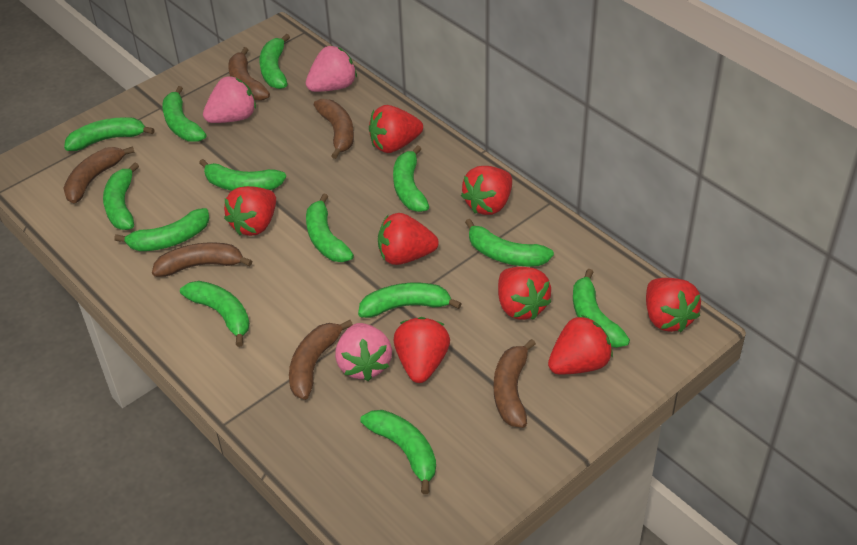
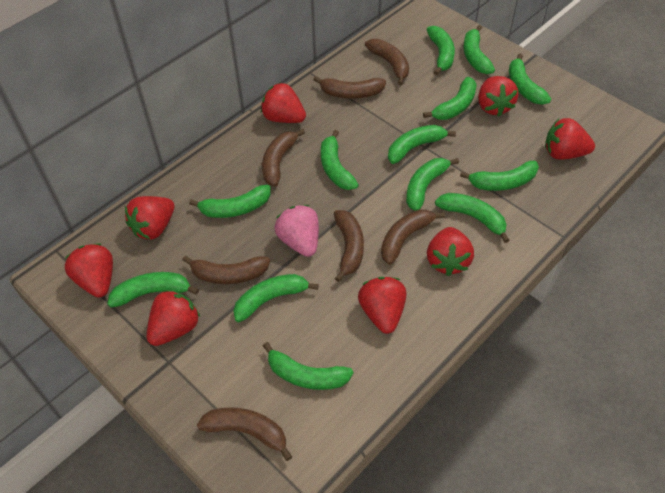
brown banana: 6 -> 7
pink strawberry: 3 -> 1

